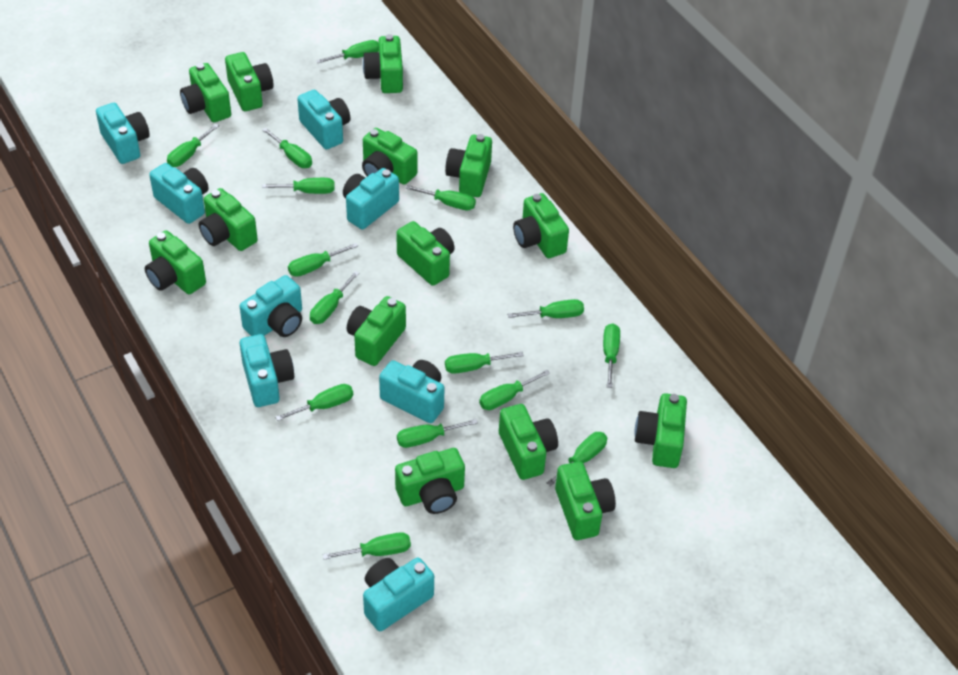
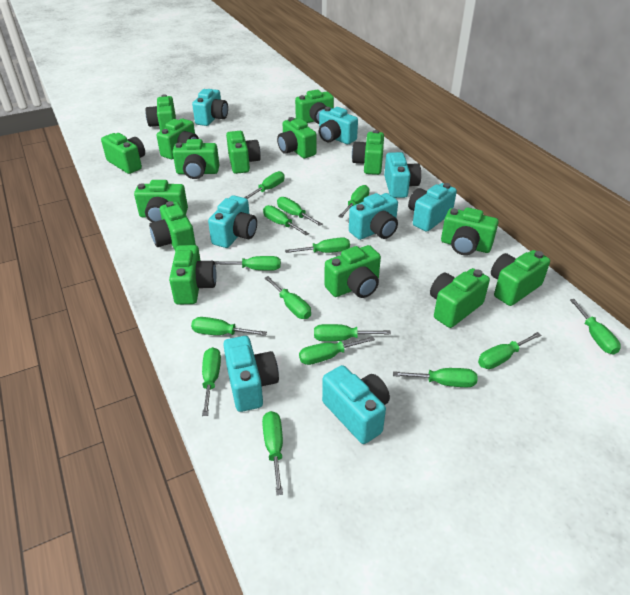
green camera: 14 -> 15

